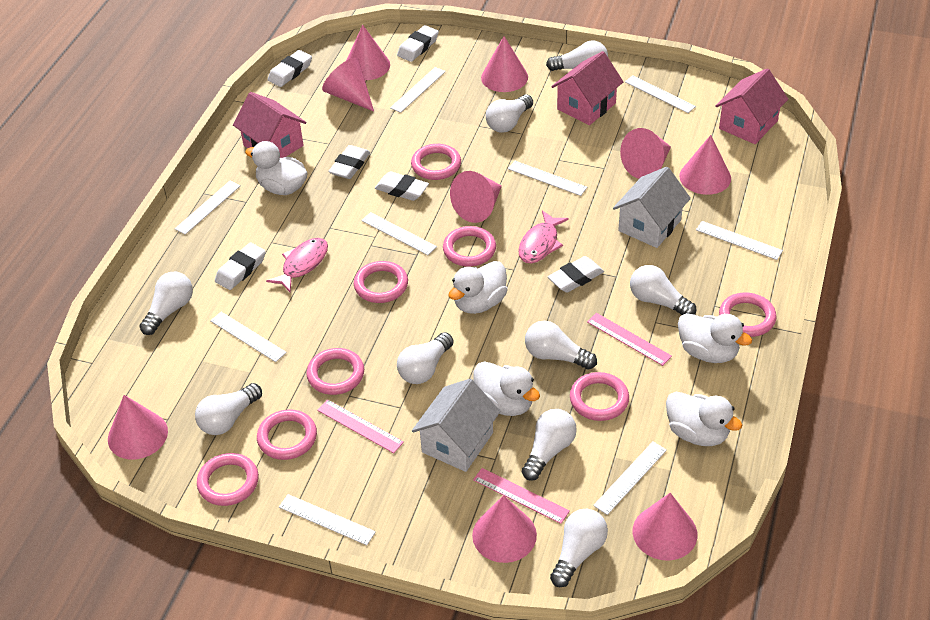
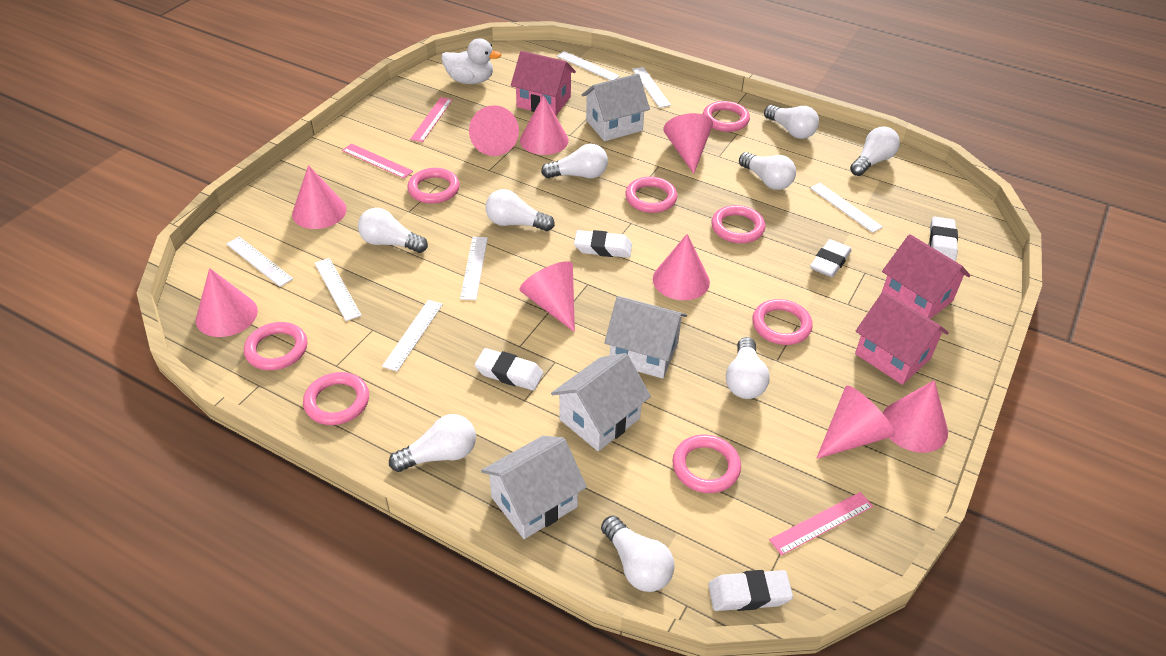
pink fish: 2 -> 0
white duck: 5 -> 1
white eraser: 6 -> 5
white house: 2 -> 4
white ruler: 9 -> 7

